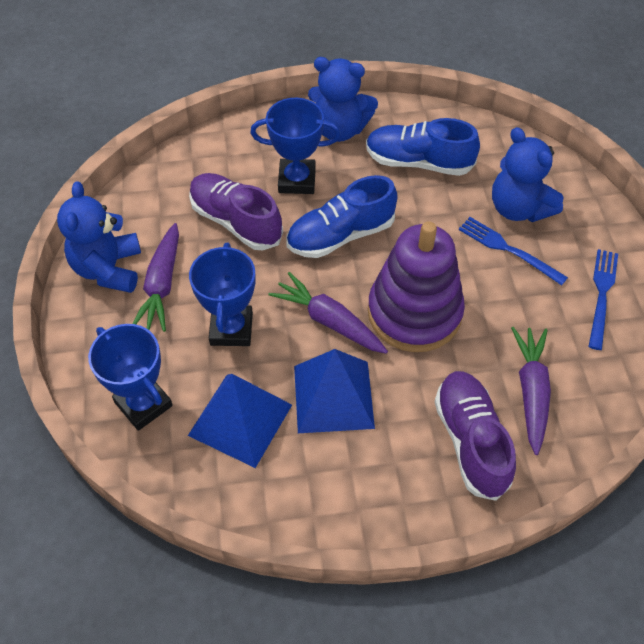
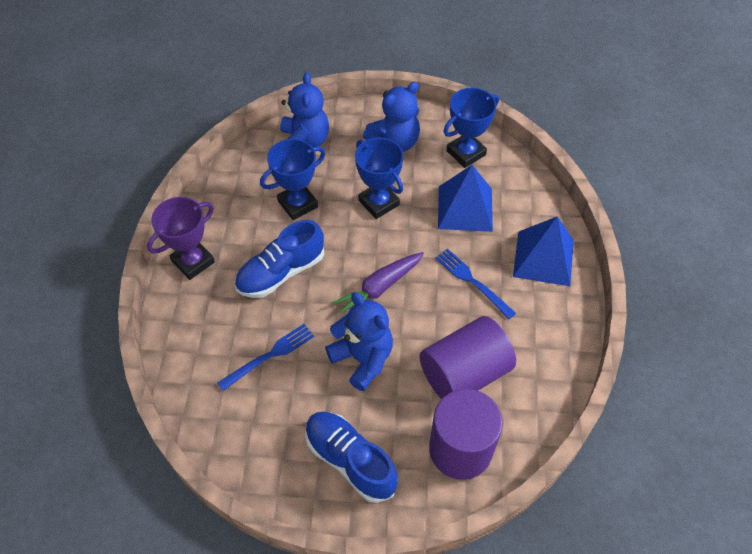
purple carrot: 3 -> 1
purple cylinder: 0 -> 2
purple shoe: 2 -> 0
purple stacking toy: 1 -> 0
purple trophy: 0 -> 1

